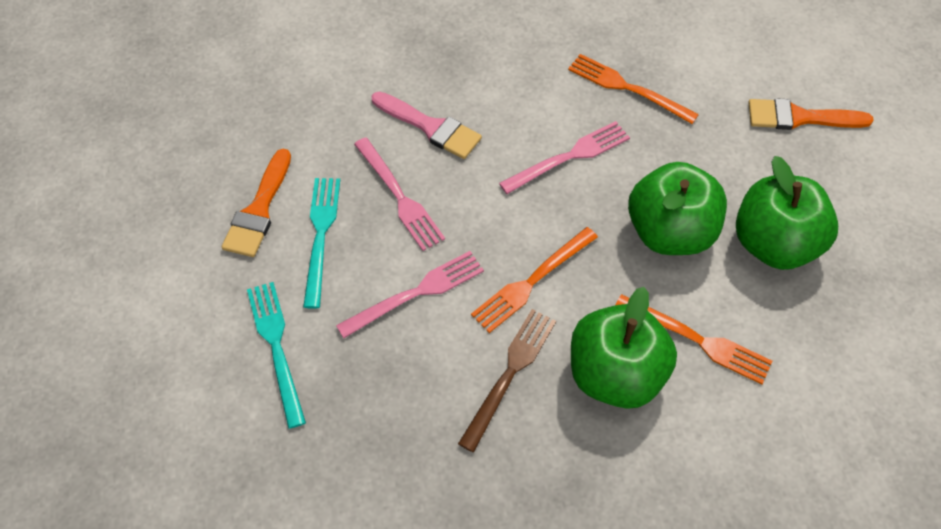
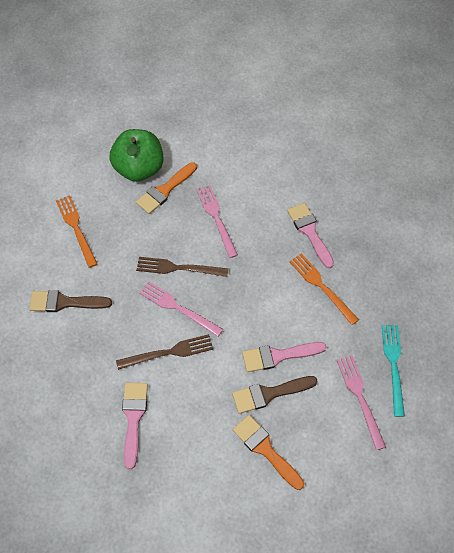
brown brush: 0 -> 2
brown fork: 1 -> 2
green apple: 3 -> 1
orange fork: 3 -> 2
pink brush: 1 -> 3
turquoise fork: 2 -> 1

